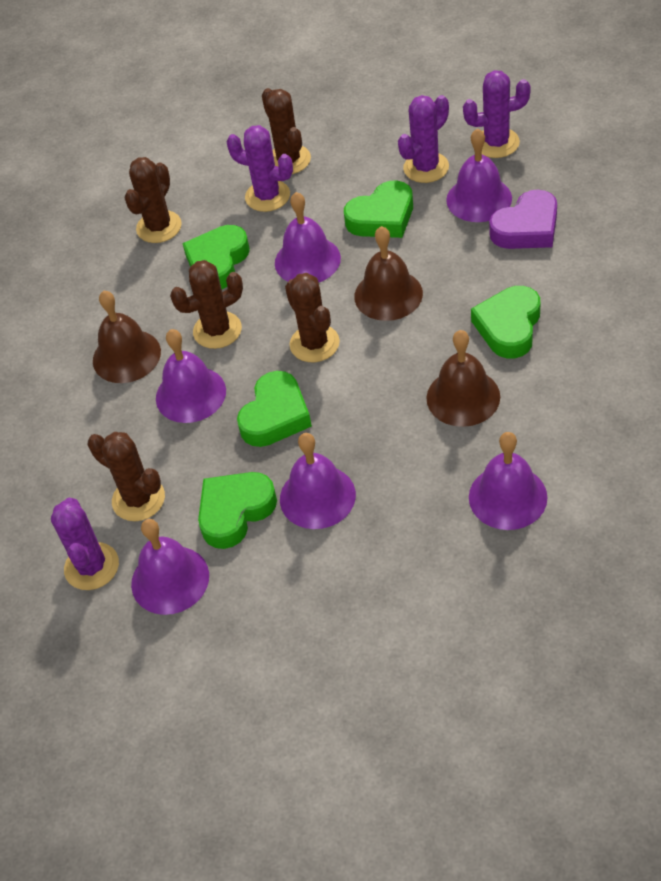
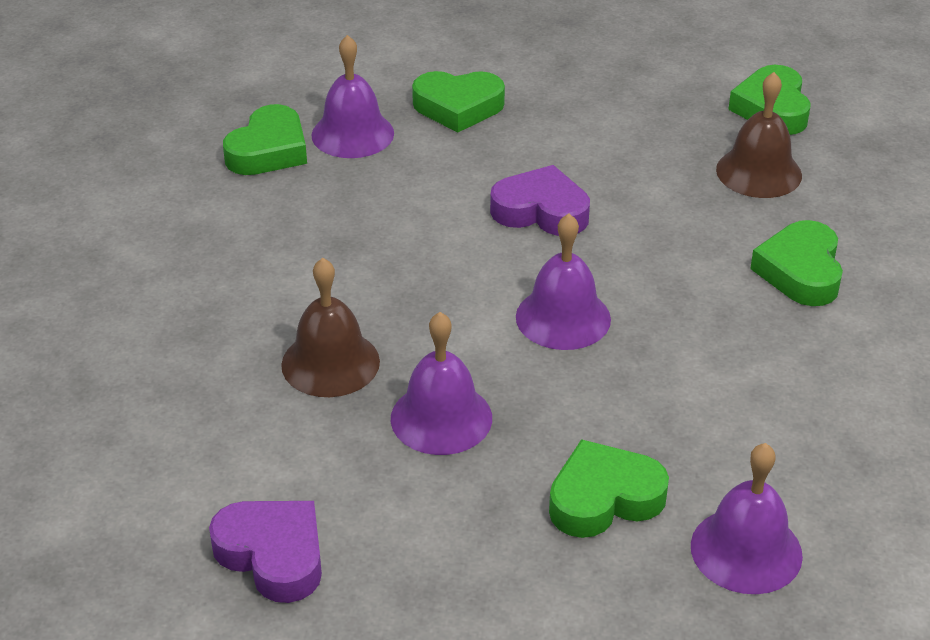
brown bell: 3 -> 2
brown cactus: 5 -> 0
purple bell: 6 -> 4
purple cactus: 4 -> 0
purple heart: 1 -> 2

